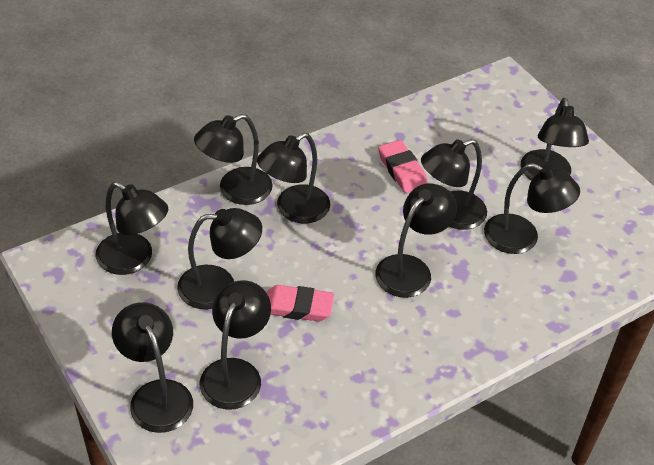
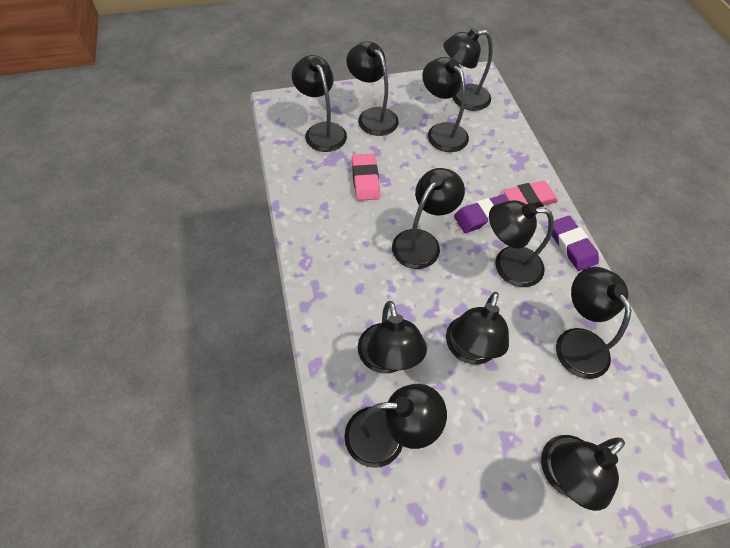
black lamp: 10 -> 11
purple eraser: 0 -> 2

